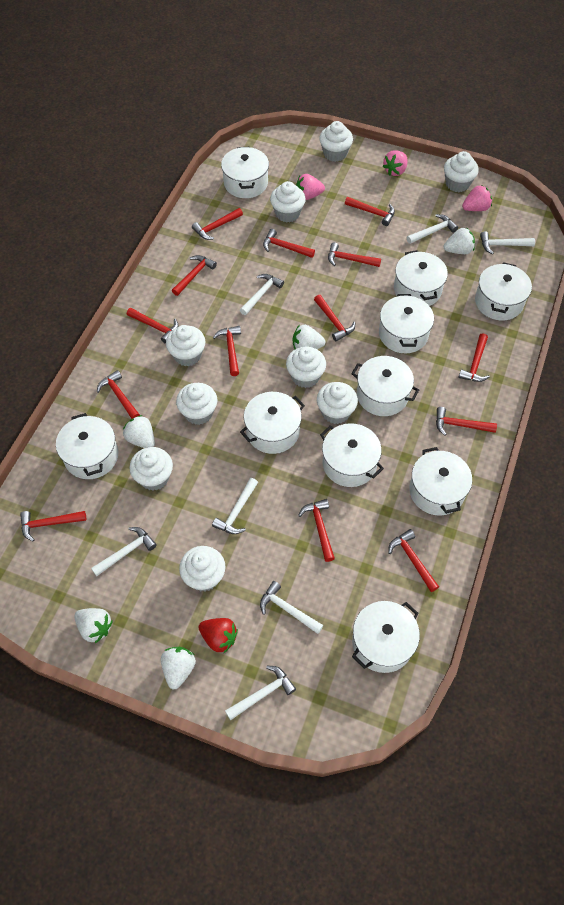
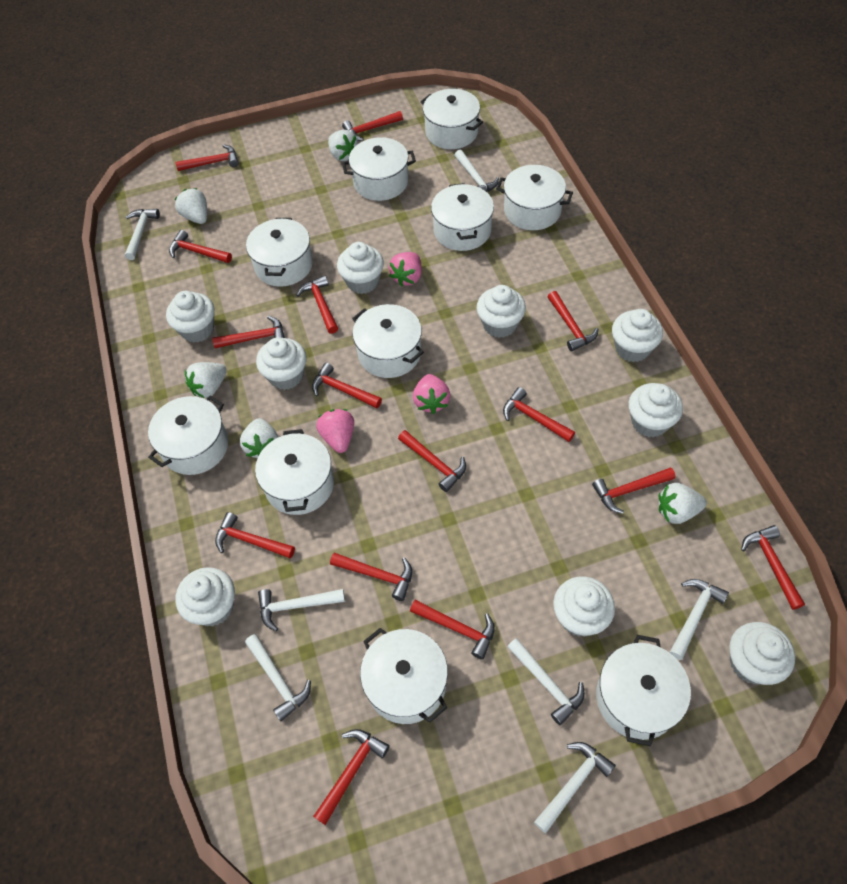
red hammer: 14 -> 15
red strawberry: 1 -> 0

